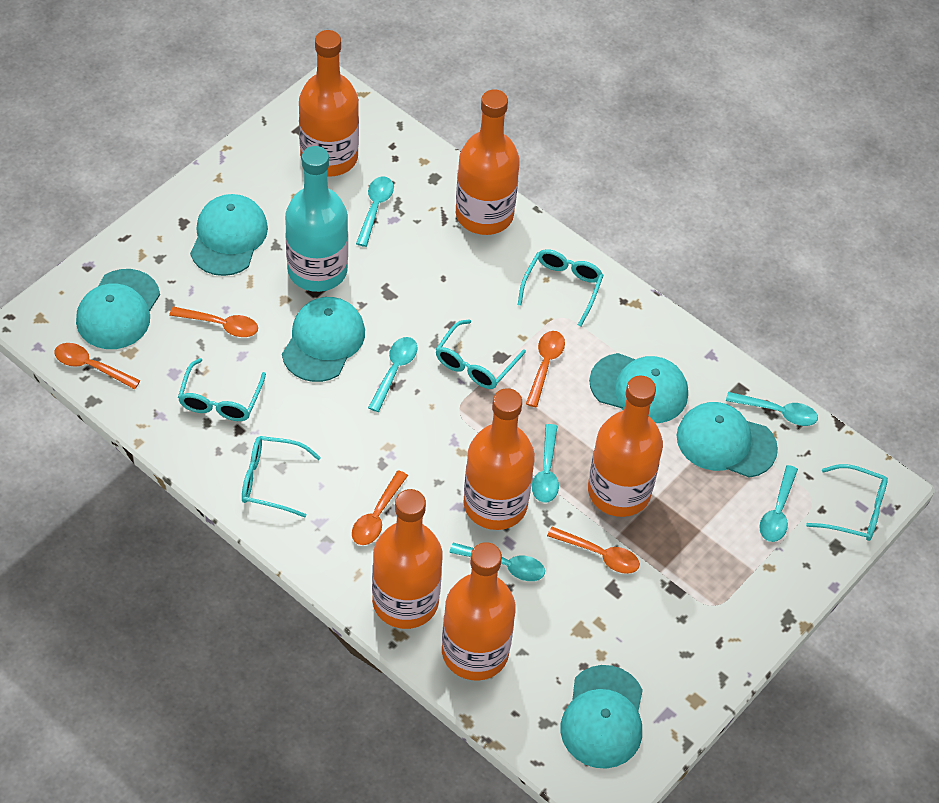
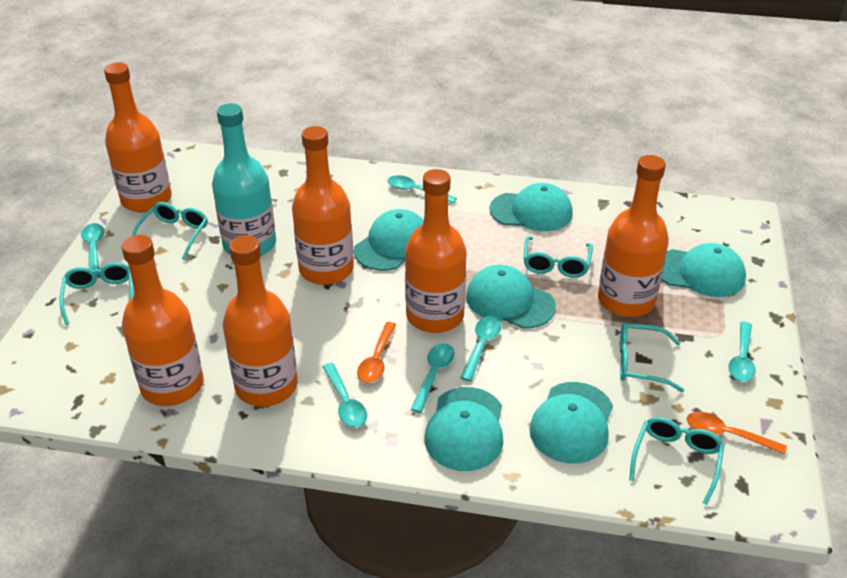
orange spoon: 5 -> 2

